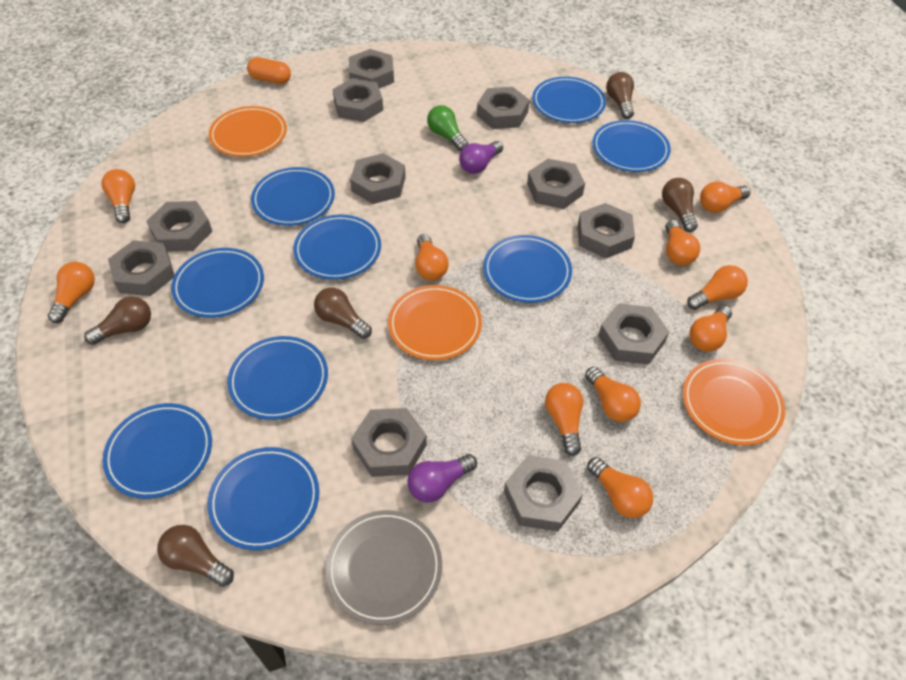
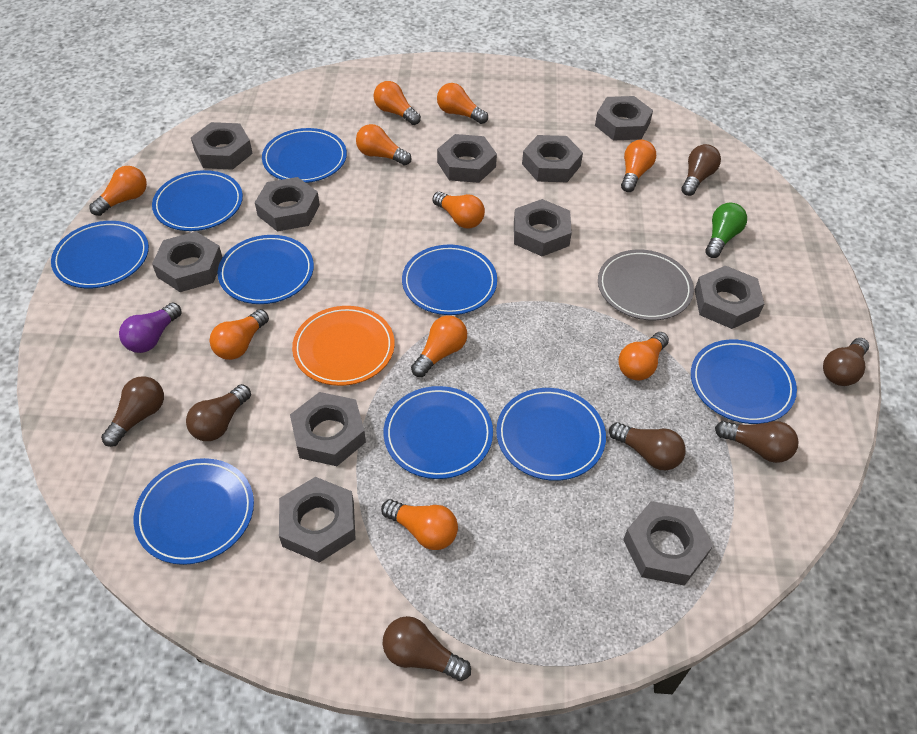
brown light bulb: 5 -> 7
orange capsule: 1 -> 0
orange plate: 3 -> 1
purple light bulb: 2 -> 1

